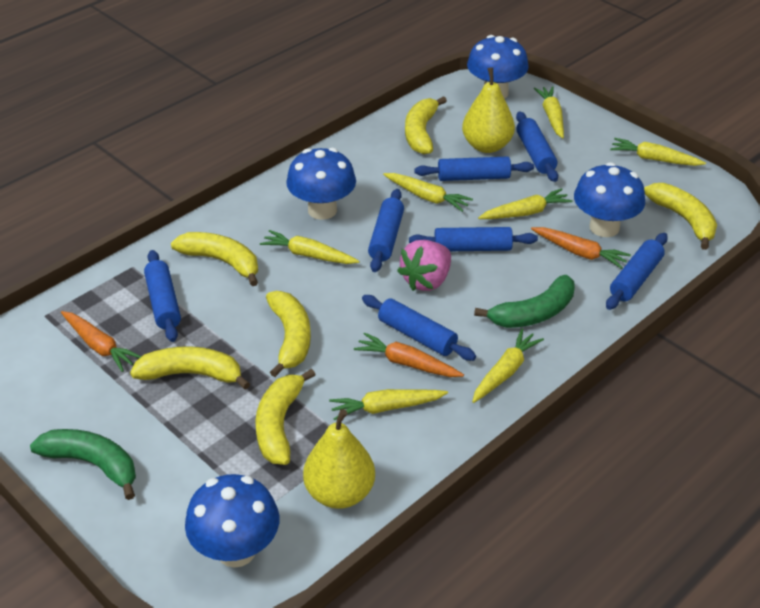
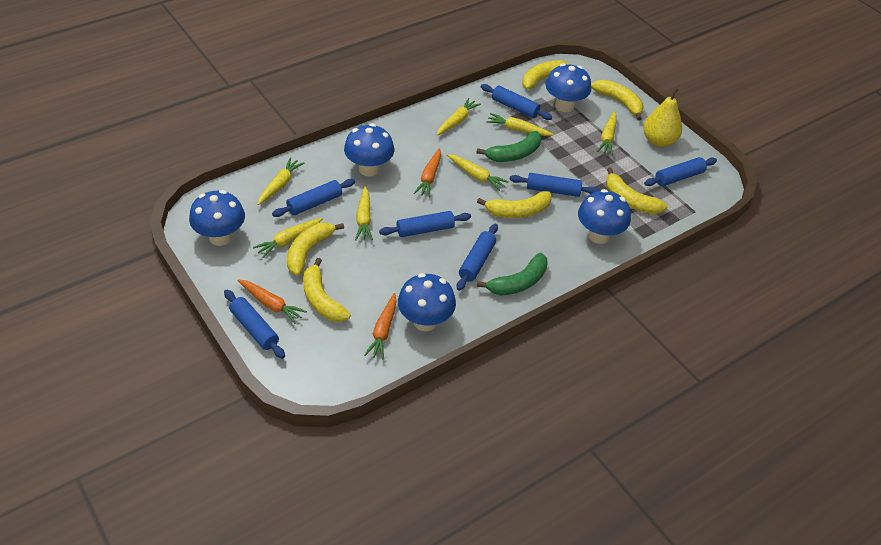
blue mushroom: 4 -> 5
pink strawberry: 1 -> 0
yellow pear: 2 -> 1

